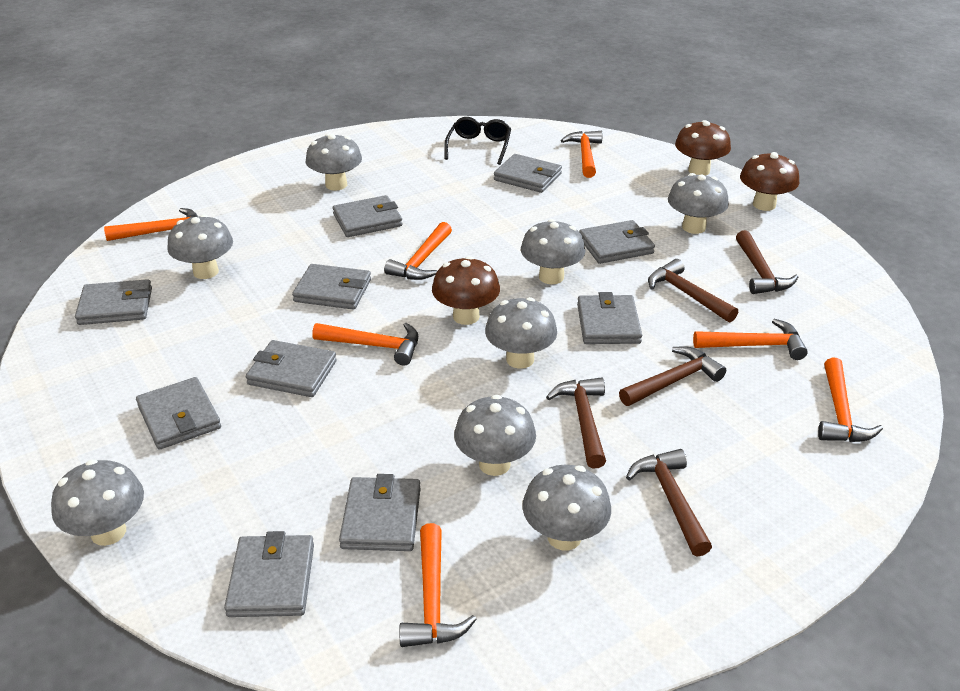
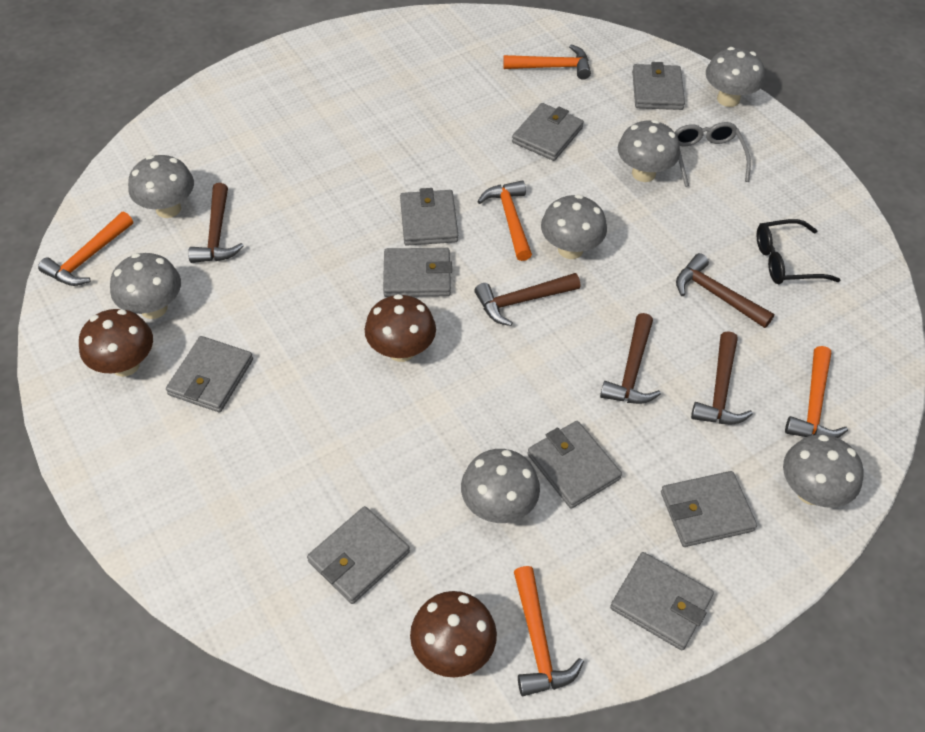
grey glasses: 0 -> 1
grey mushroom: 8 -> 7
grey wallet: 10 -> 9
orange hammer: 7 -> 5

